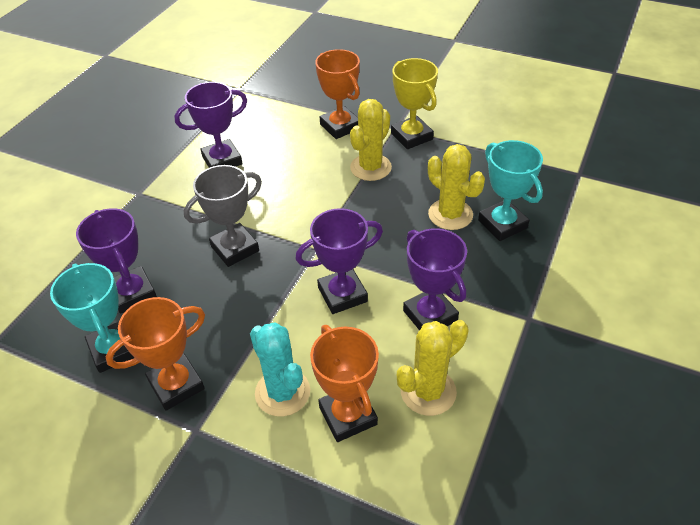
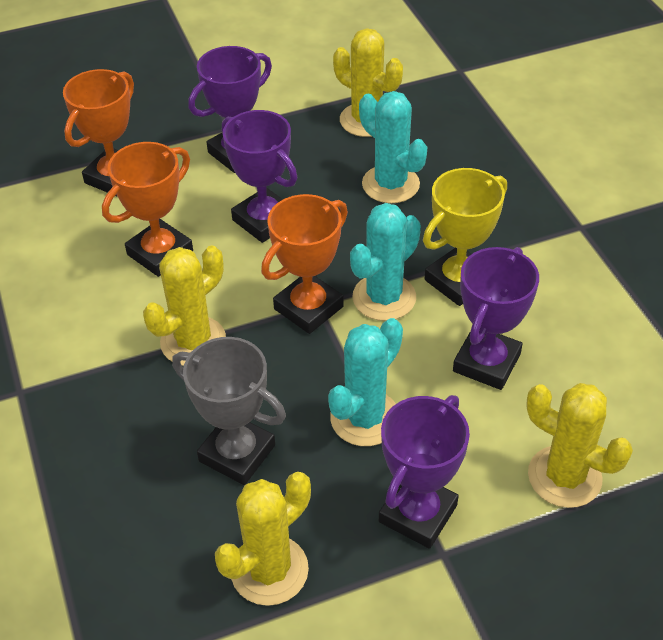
turquoise cactus: 1 -> 3
turquoise trophy: 2 -> 0
yellow cactus: 3 -> 4

